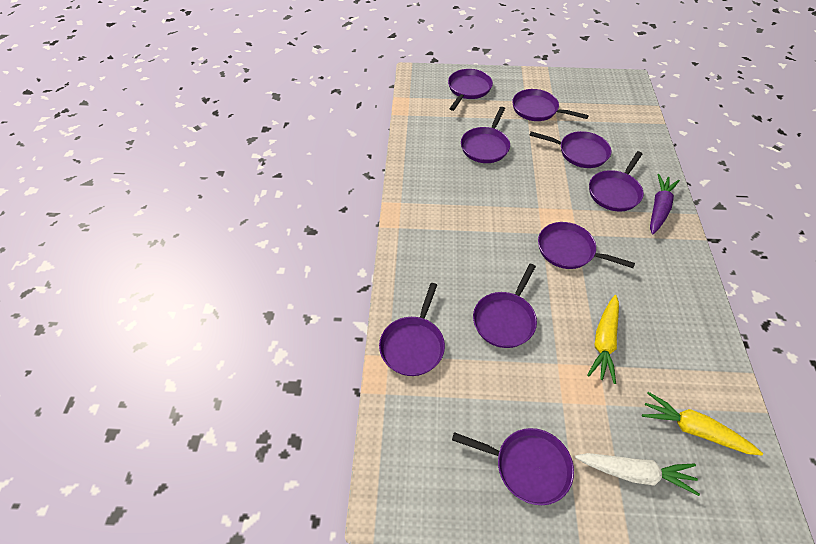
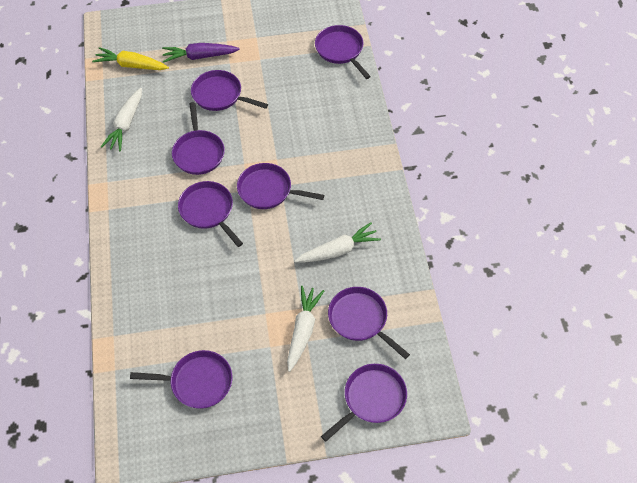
purple pan: 9 -> 8
white carrot: 1 -> 3
yellow carrot: 2 -> 1

